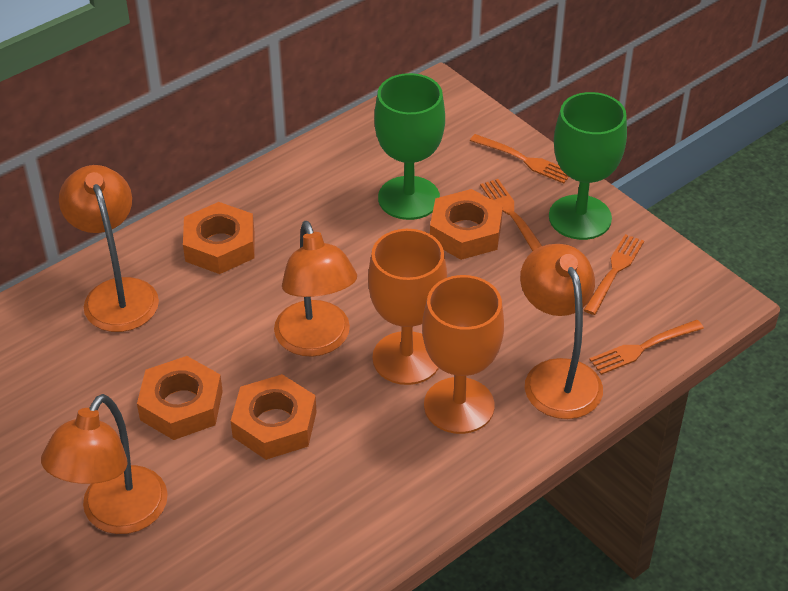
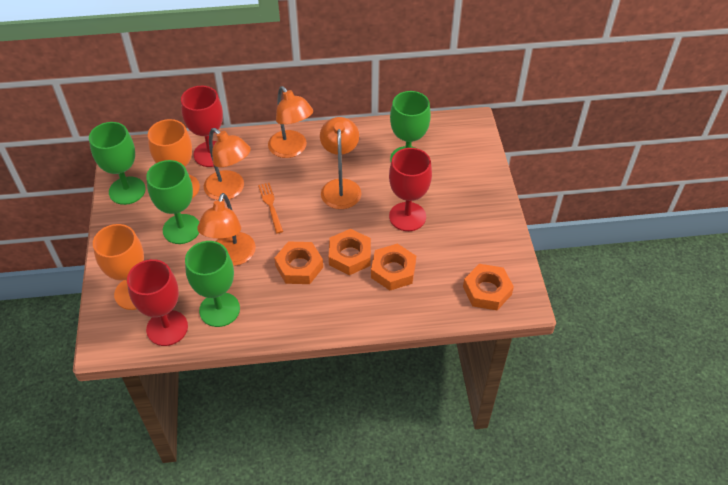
green goblet: 2 -> 4
orange fork: 4 -> 1
red goblet: 0 -> 3

